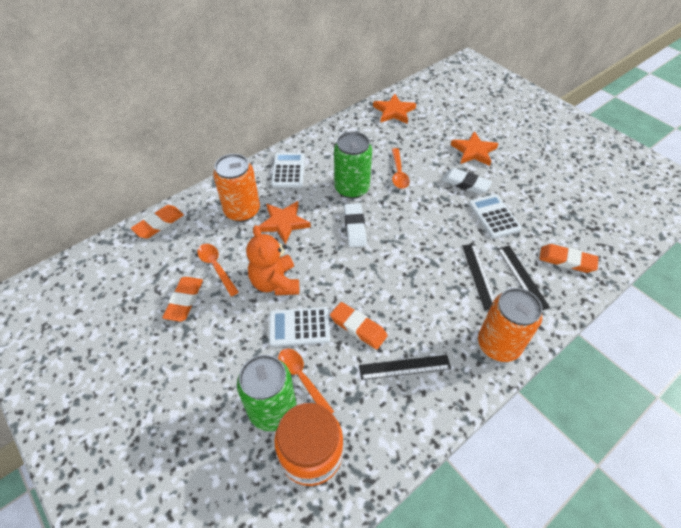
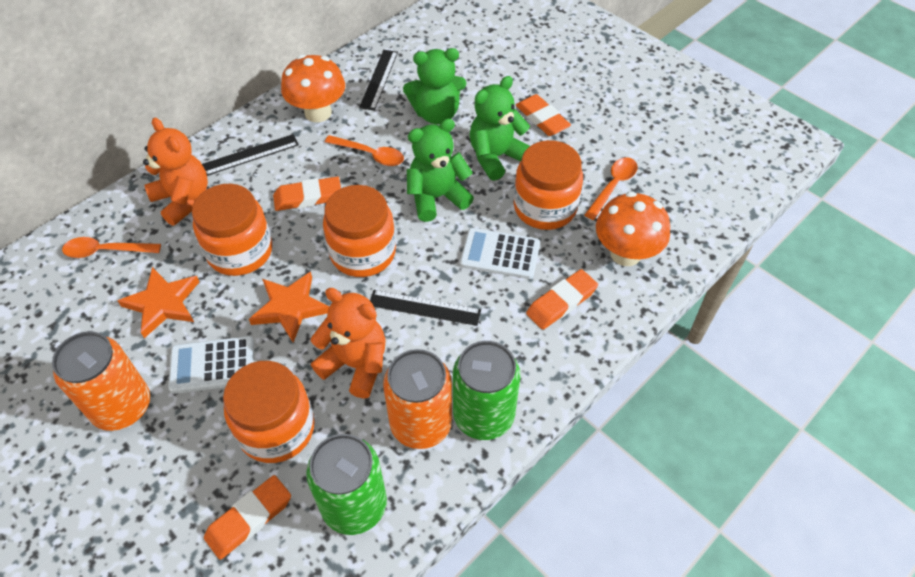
green teddy bear: 0 -> 3
orange jar: 1 -> 4
orange mushroom: 0 -> 2
orange star: 3 -> 2
orange teddy bear: 1 -> 2
white calculator: 3 -> 2
white eraser: 2 -> 0

